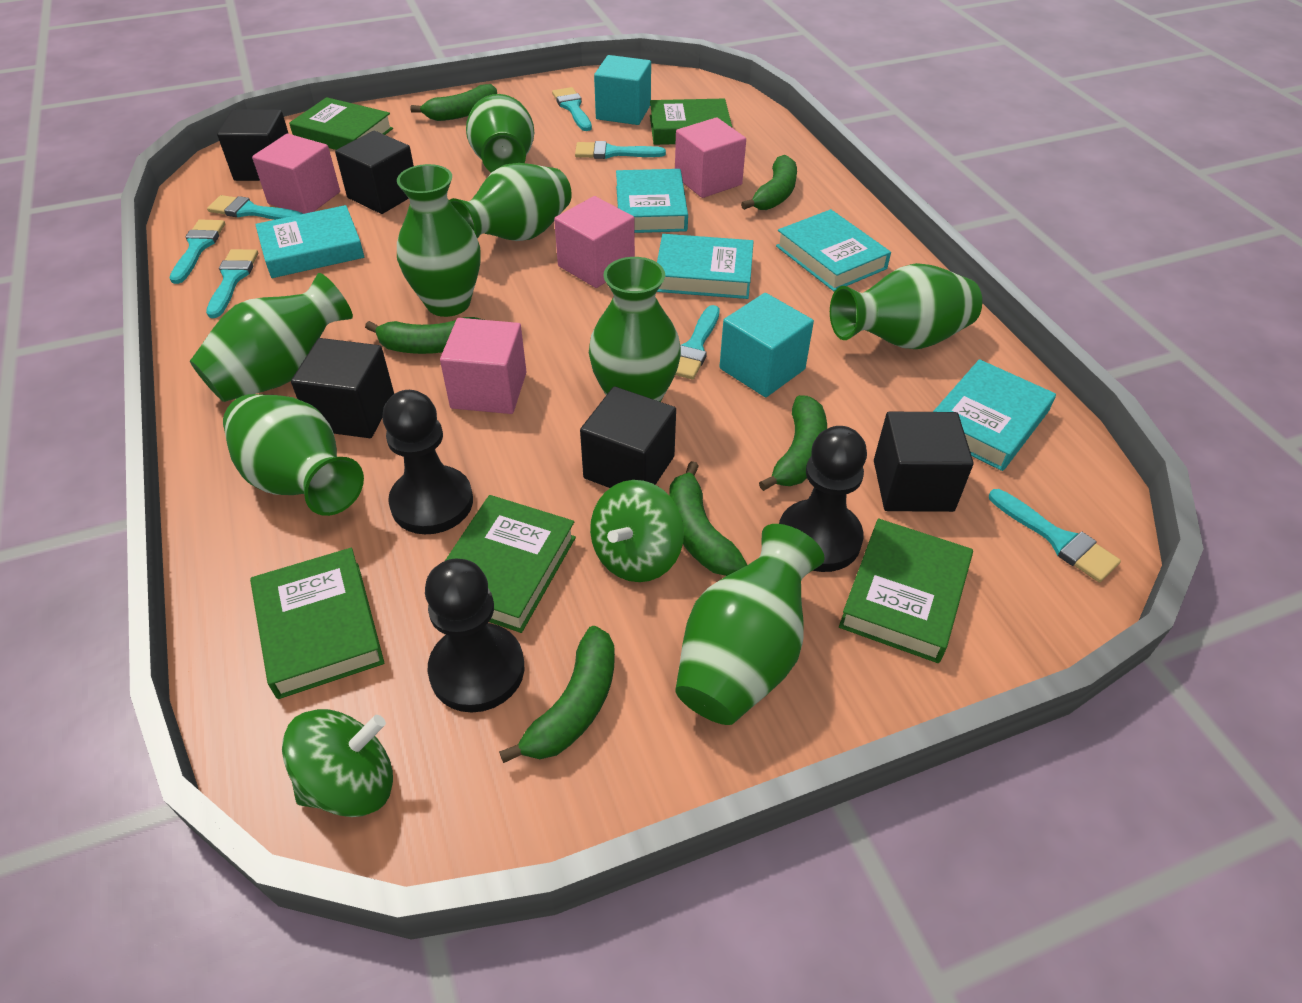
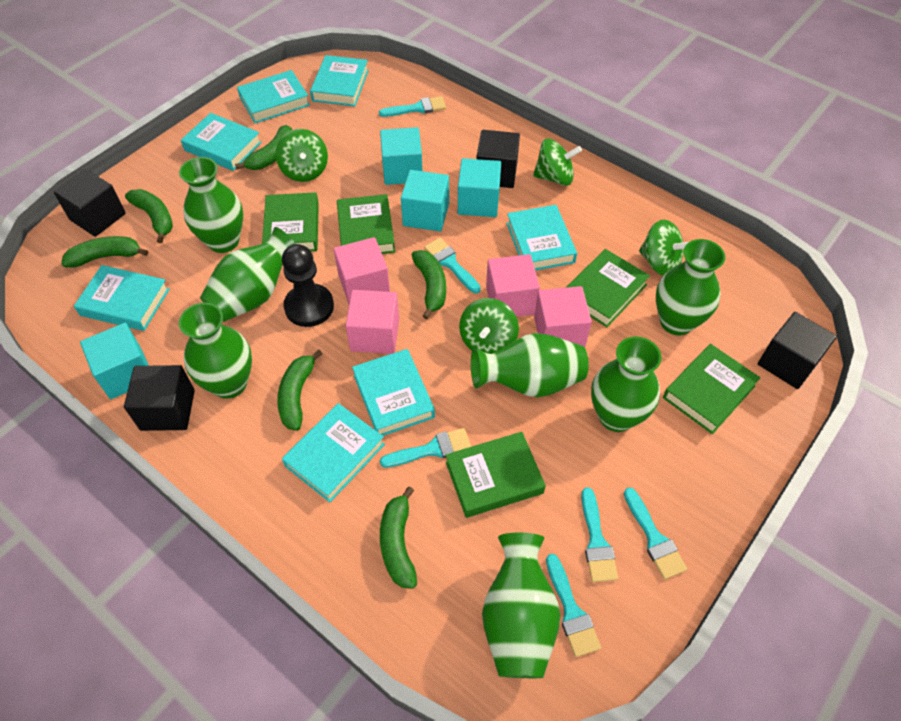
black cube: 5 -> 4
black pawn: 3 -> 1
green spinning top: 2 -> 4
green vase: 8 -> 7
turquoise book: 5 -> 7
turquoise brush: 7 -> 6
turquoise cube: 2 -> 4

